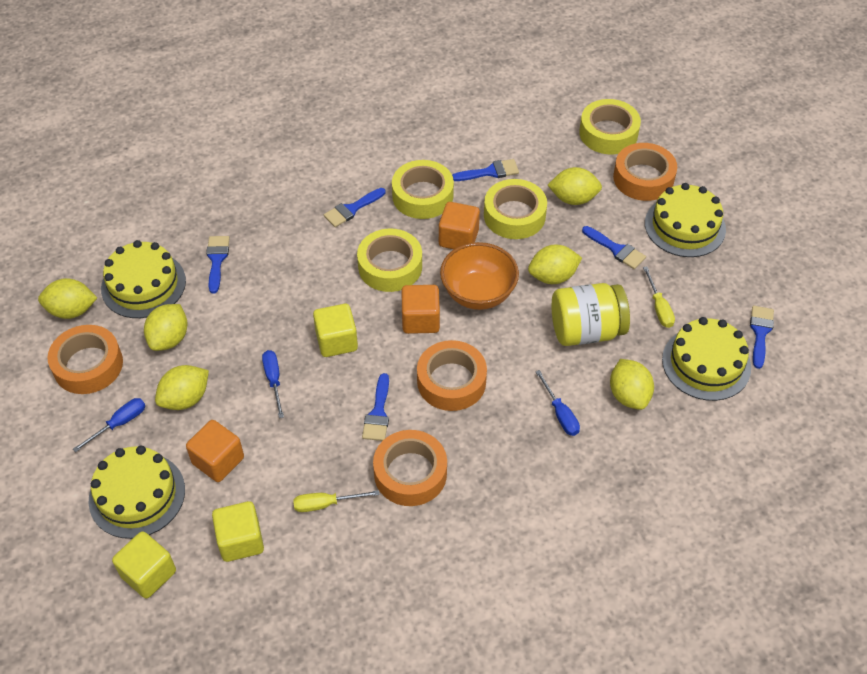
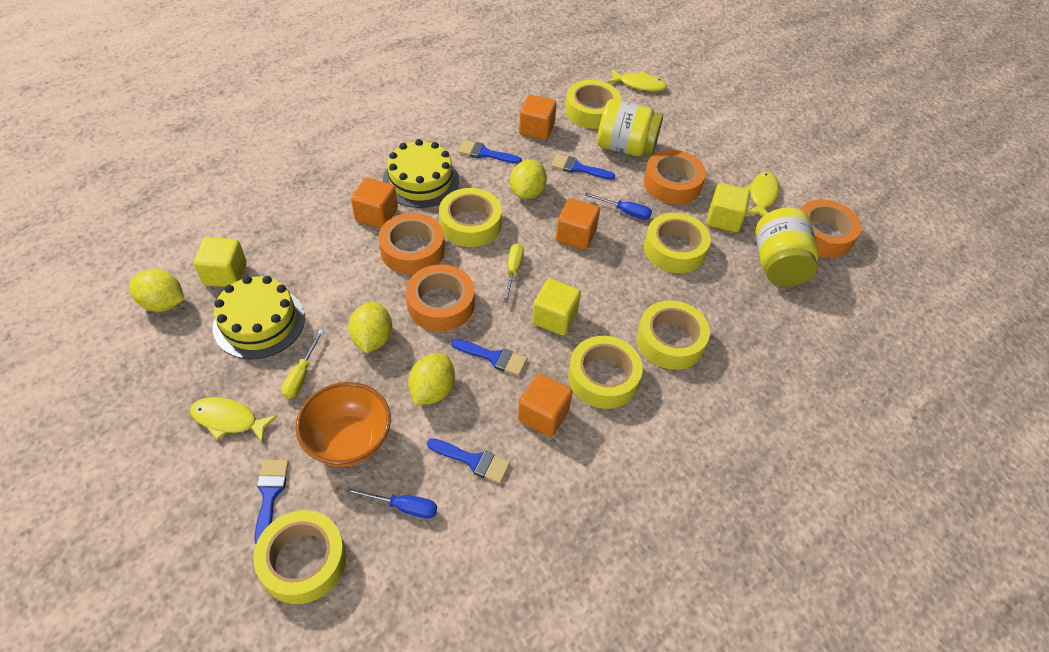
blue brush: 6 -> 5
blue screwdriver: 3 -> 2
orange cube: 3 -> 4
yellow cake: 4 -> 2
yellow fish: 0 -> 3
yellow jar: 1 -> 2
yellow lemon: 6 -> 4
yellow tape: 4 -> 6

